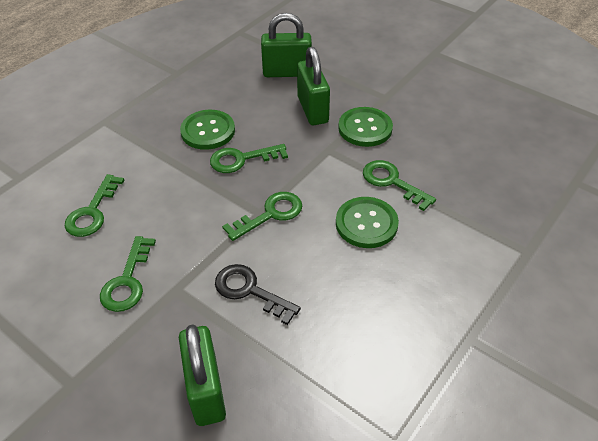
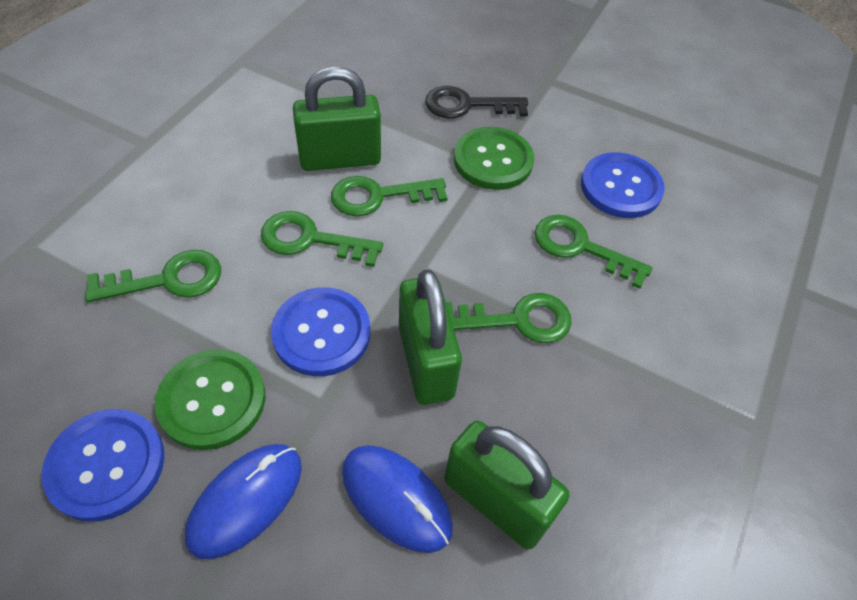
blue button: 0 -> 3
blue mouse: 0 -> 2
green button: 3 -> 2

